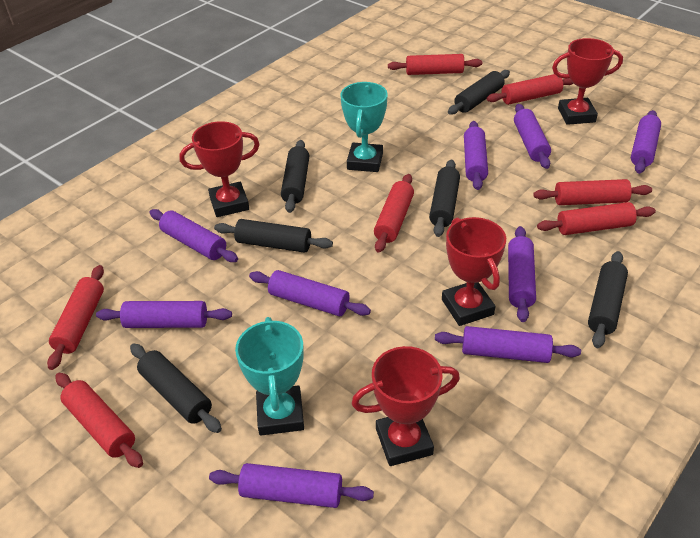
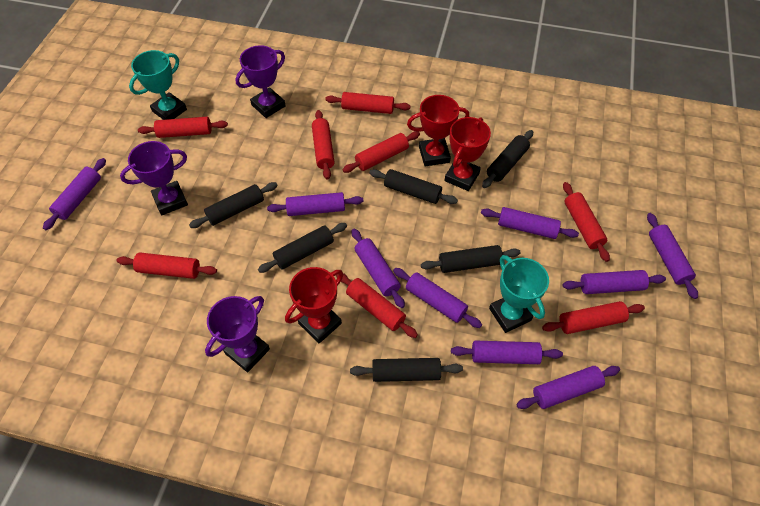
purple trophy: 0 -> 3
red rolling pin: 7 -> 8
red trophy: 4 -> 3

